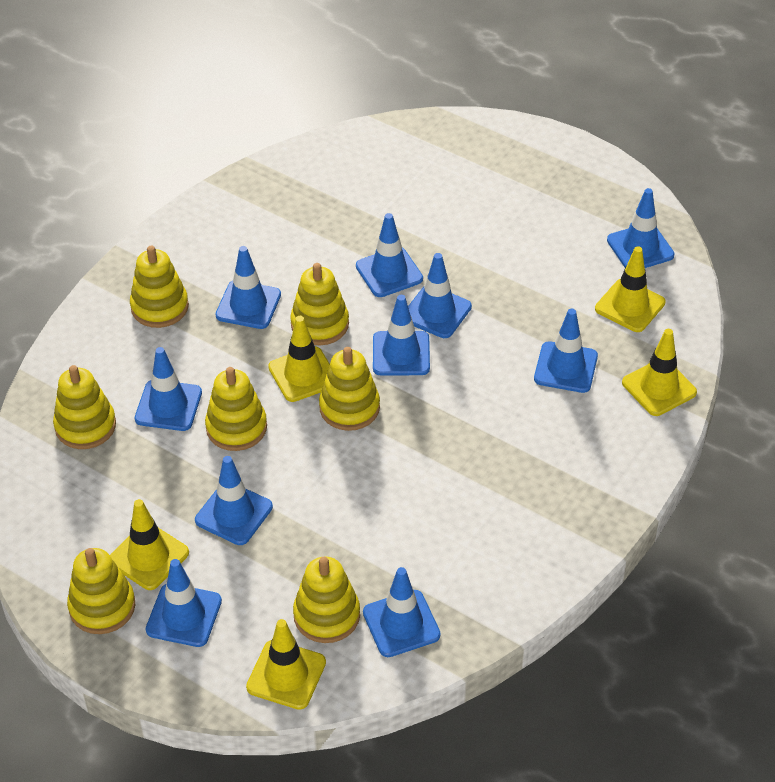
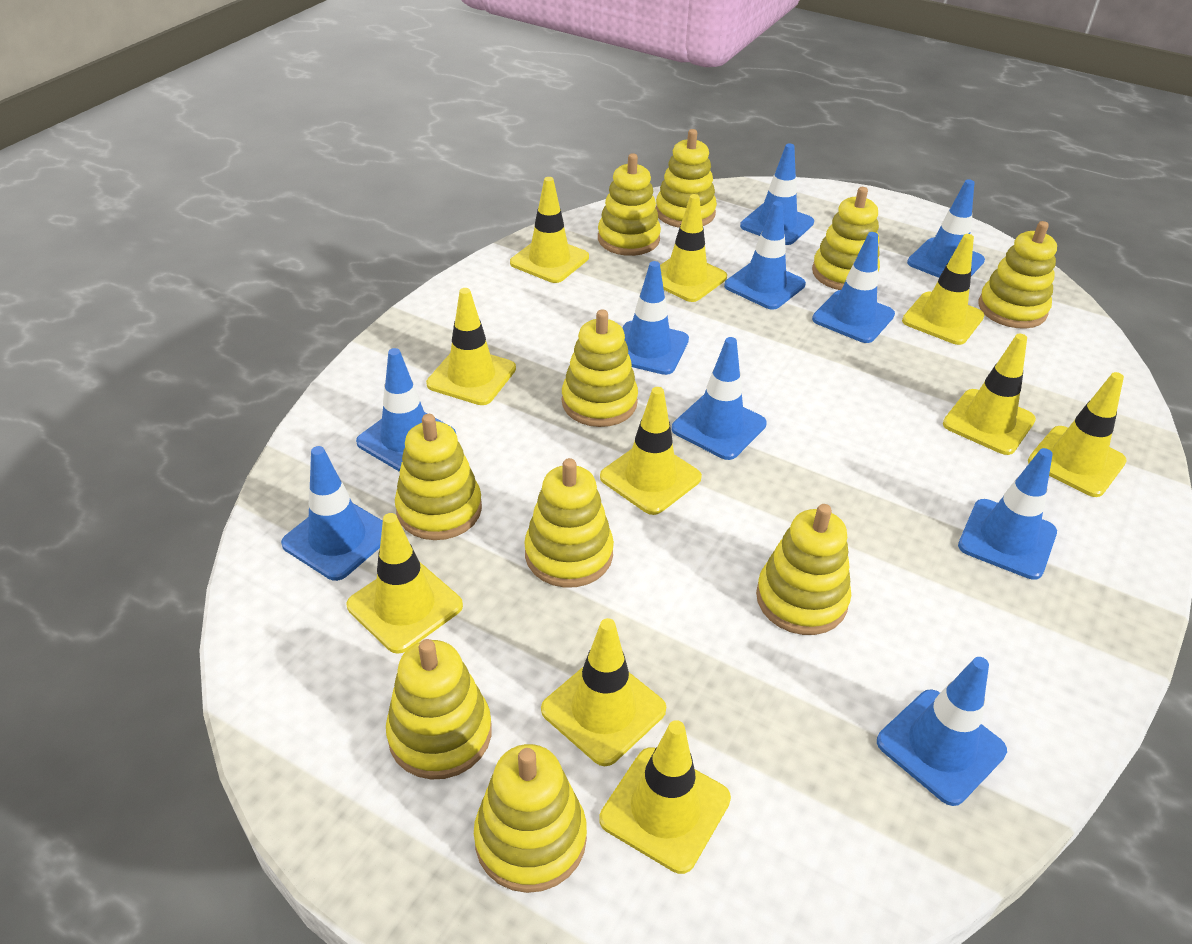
yellow stacking toy: 7 -> 10
yellow traffic cone: 5 -> 10

